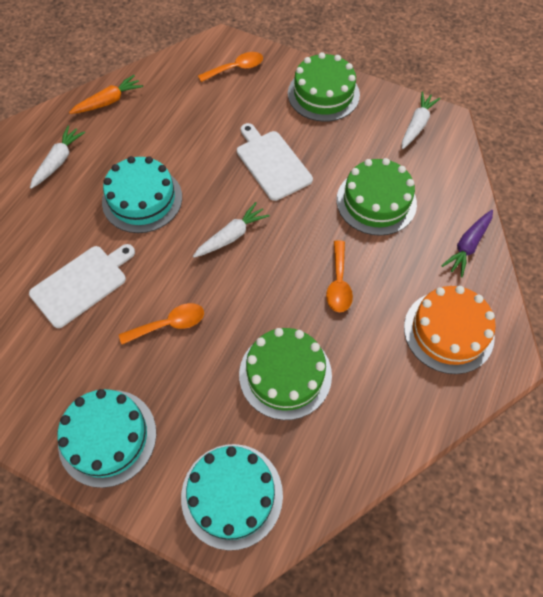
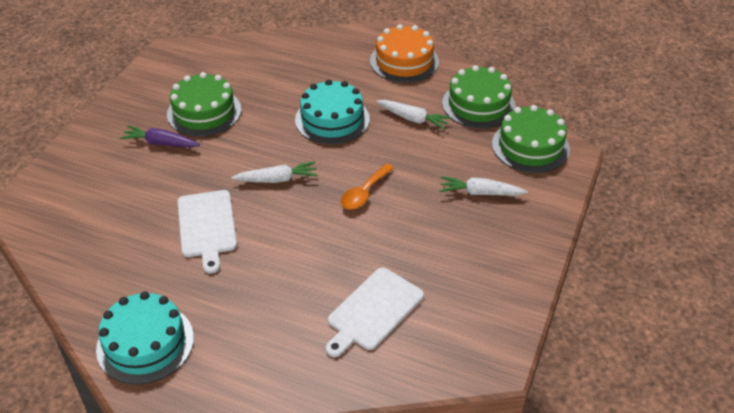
orange carrot: 1 -> 0
orange spoon: 3 -> 1
turquoise cake: 3 -> 2

